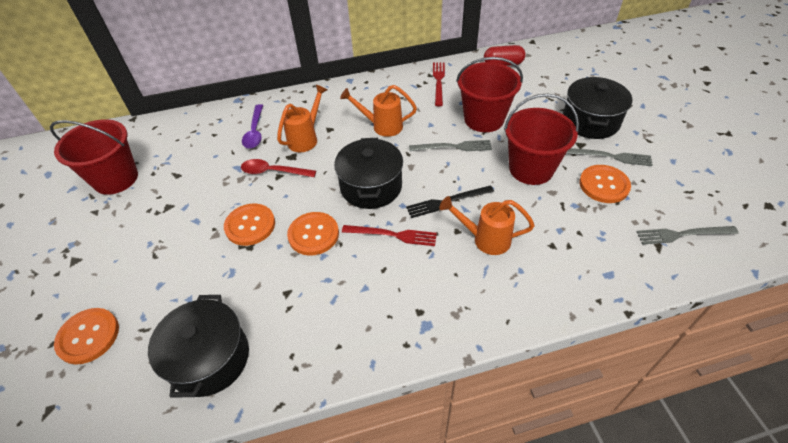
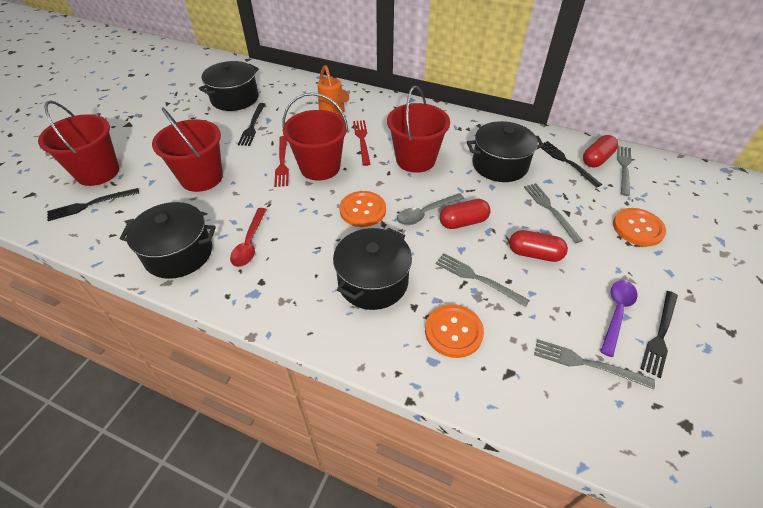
black fork: 1 -> 4
black pot: 3 -> 4
grey fork: 3 -> 4
grey spoon: 0 -> 1
orange button: 4 -> 3
orange watering can: 3 -> 1
red bucket: 3 -> 4
red capsule: 1 -> 3

